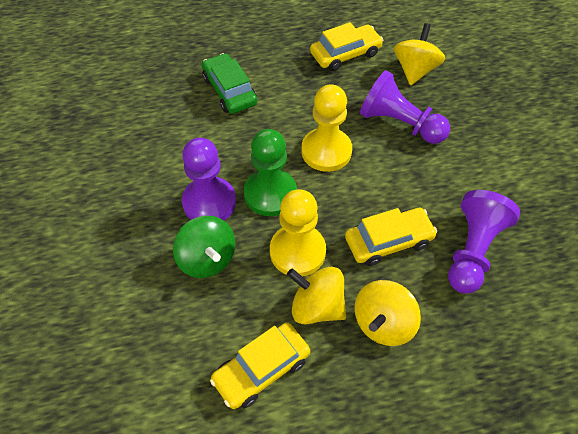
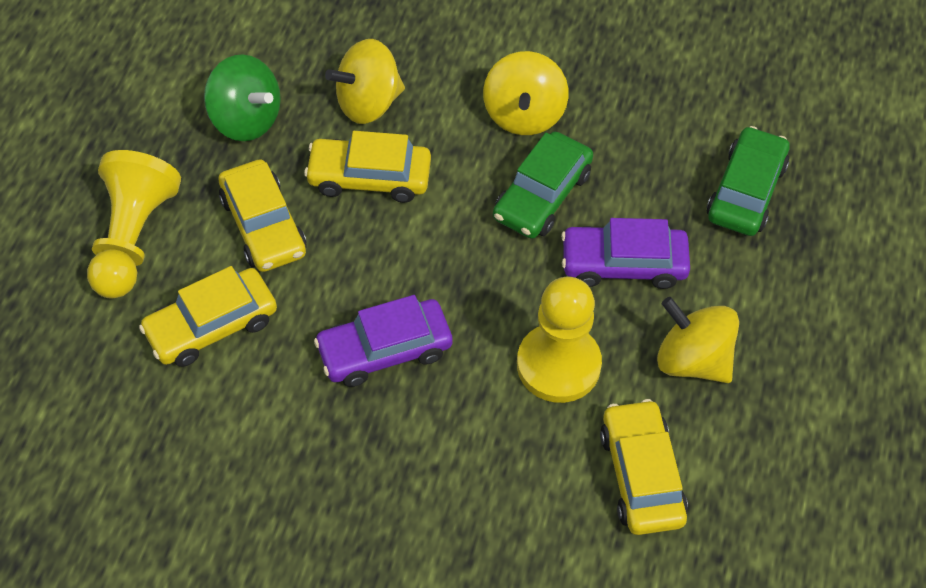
green car: 1 -> 2
green pawn: 1 -> 0
purple car: 0 -> 2
purple pawn: 3 -> 0
yellow car: 3 -> 4

